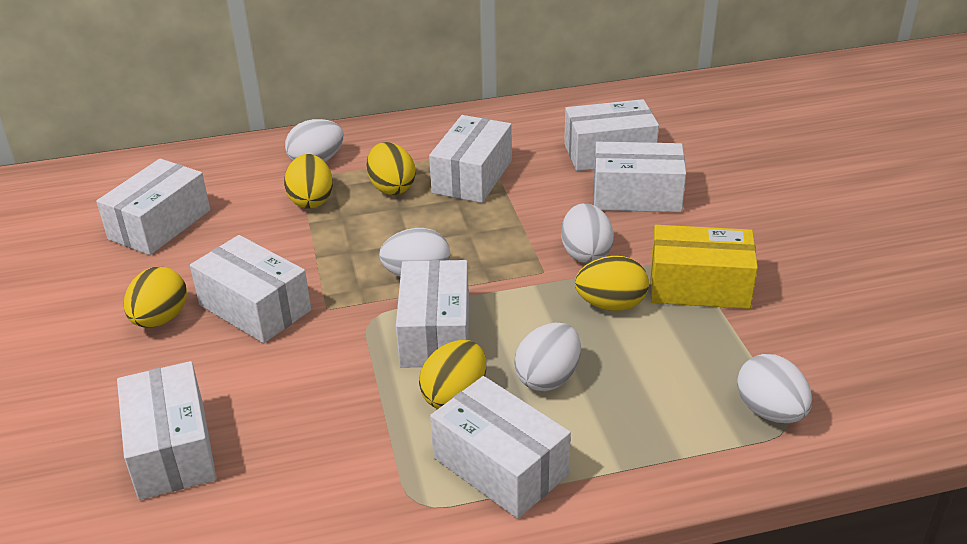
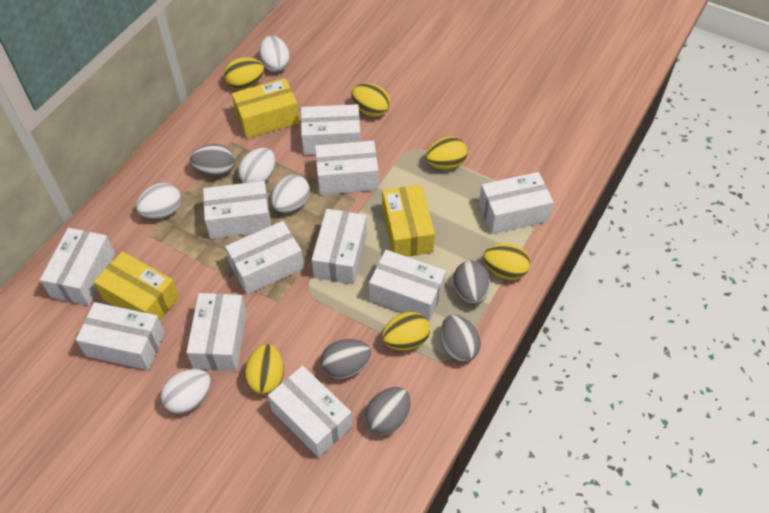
grey egg: 0 -> 5
white box: 8 -> 11
yellow box: 1 -> 3
yellow egg: 5 -> 6

